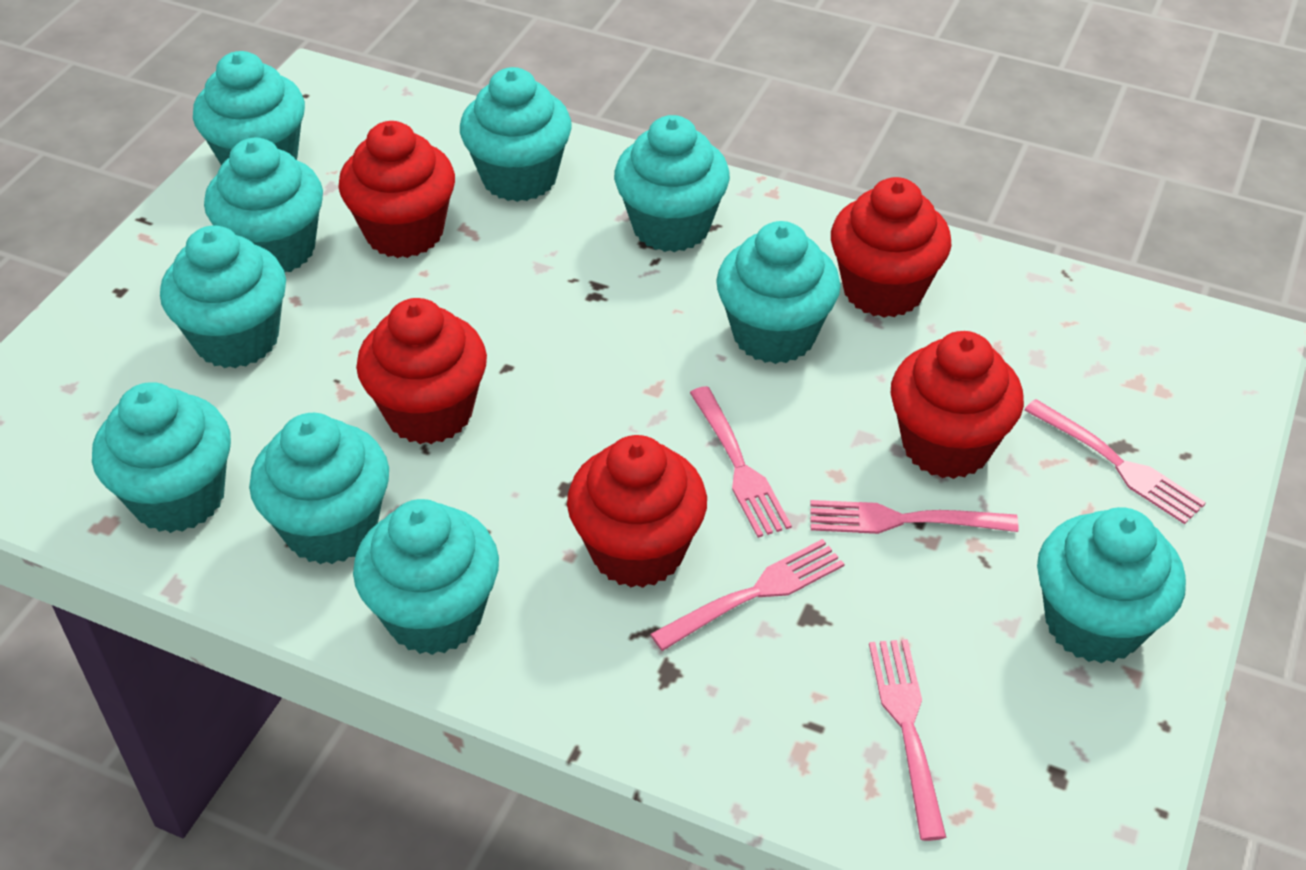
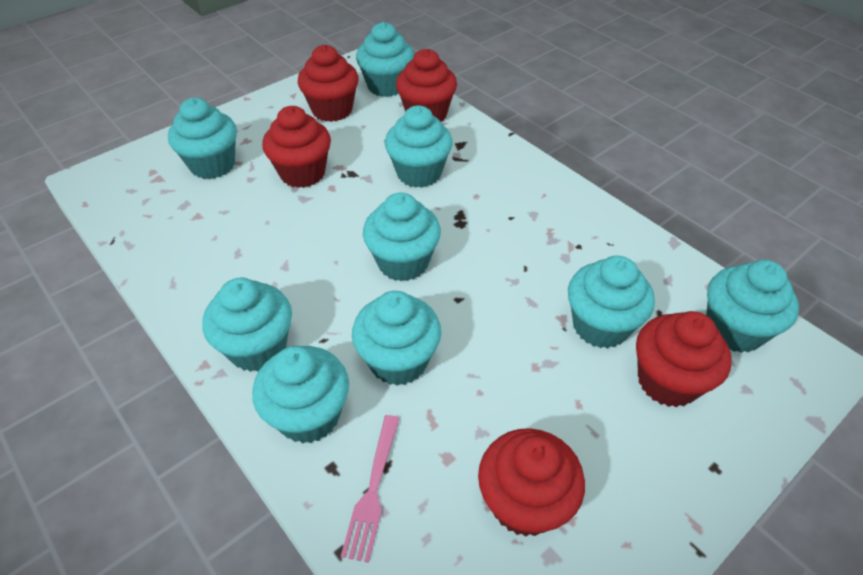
pink fork: 5 -> 1
turquoise cupcake: 10 -> 9

